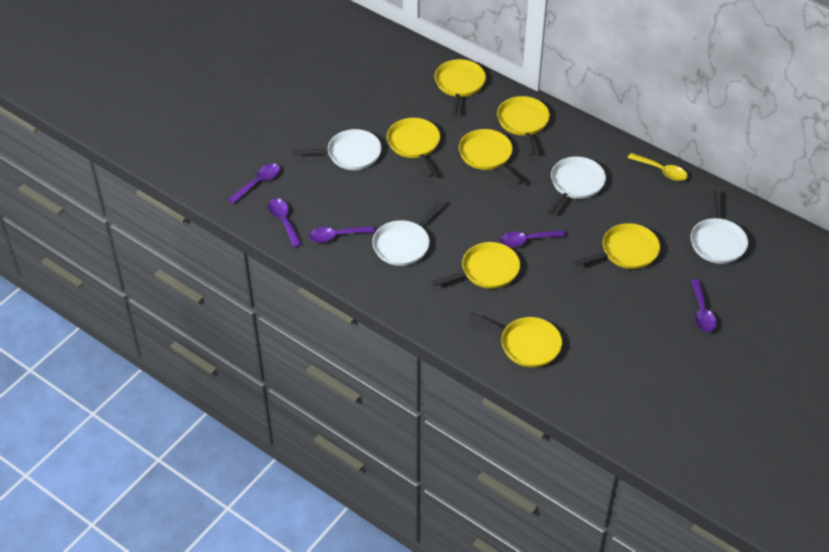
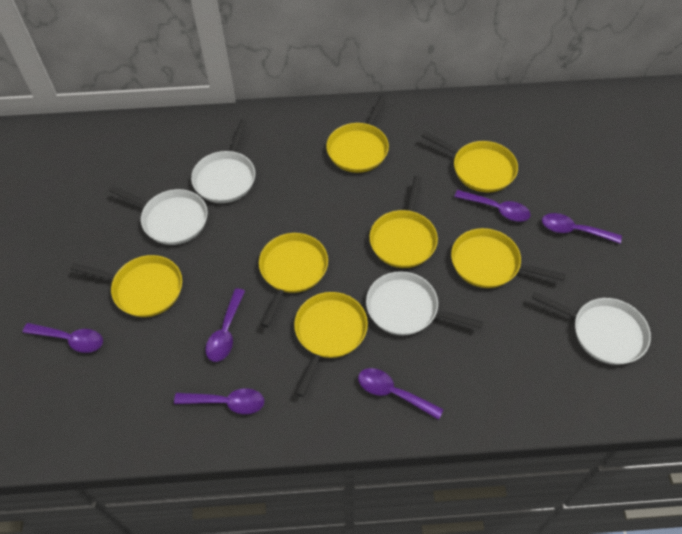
purple spoon: 5 -> 6
yellow spoon: 1 -> 0

